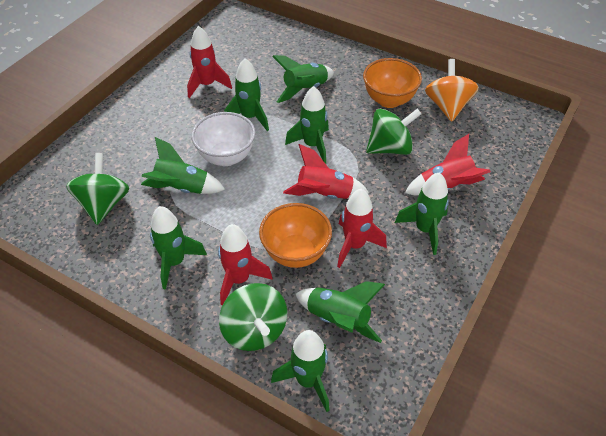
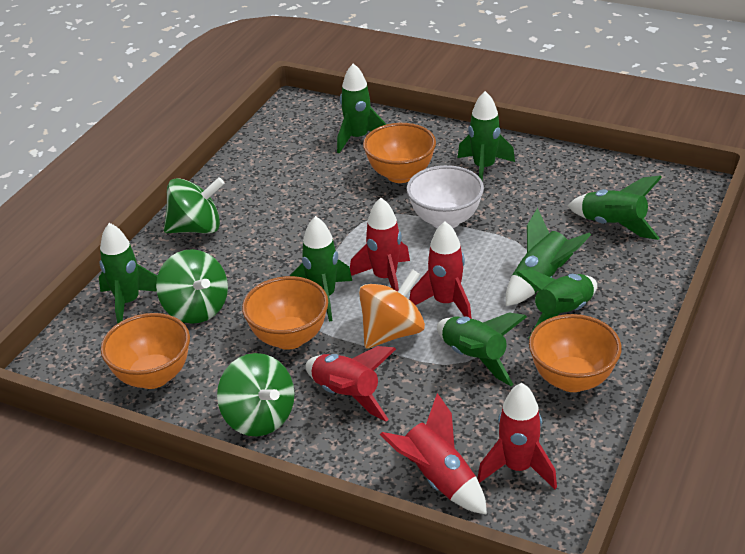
orange bowl: 2 -> 4

